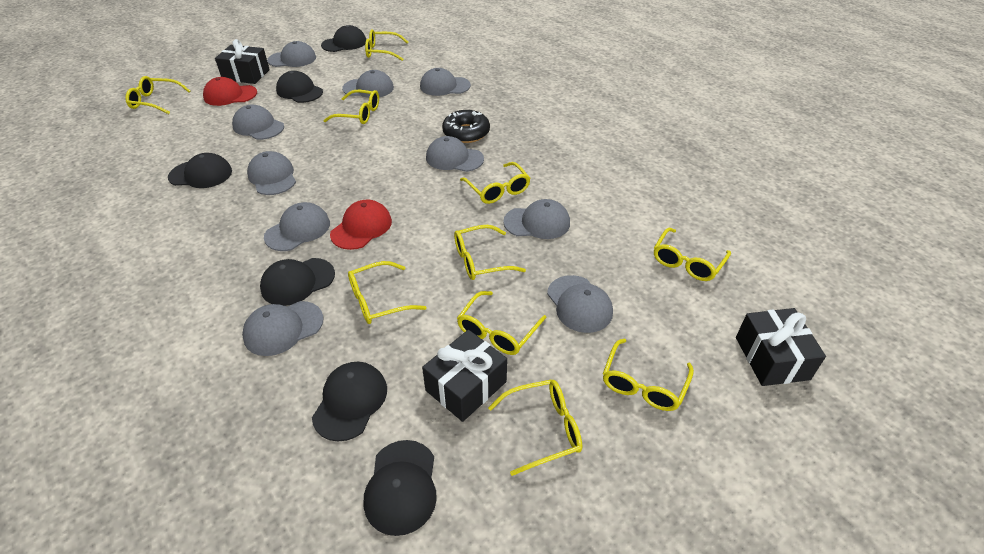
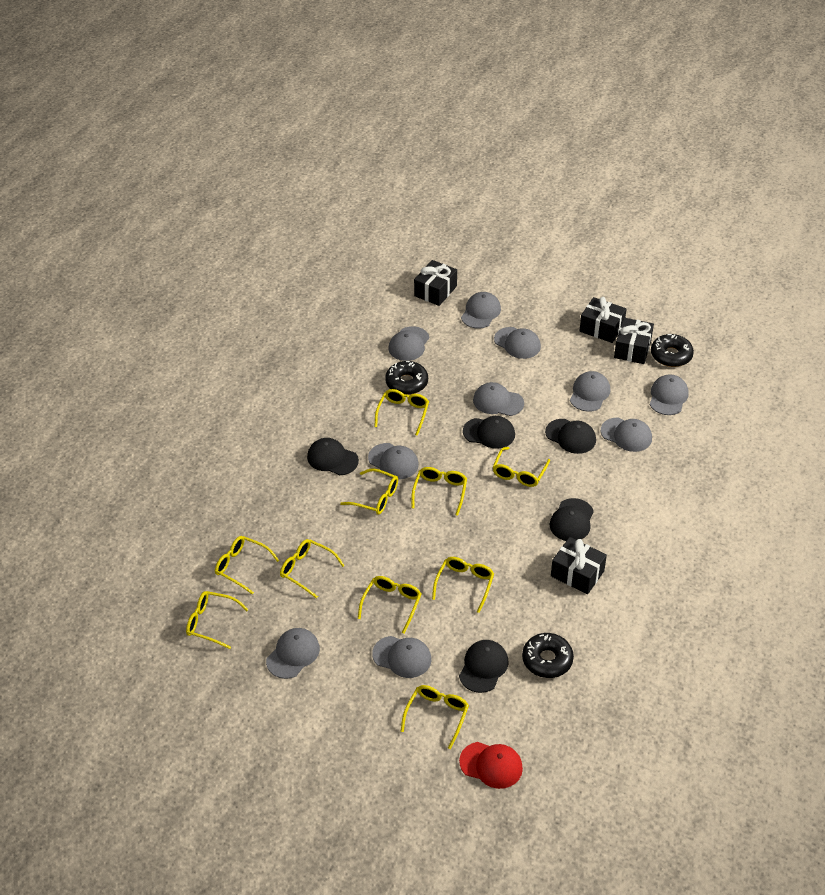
black cap: 6 -> 5
black donut: 1 -> 3
black gift: 3 -> 4
red cap: 2 -> 1

